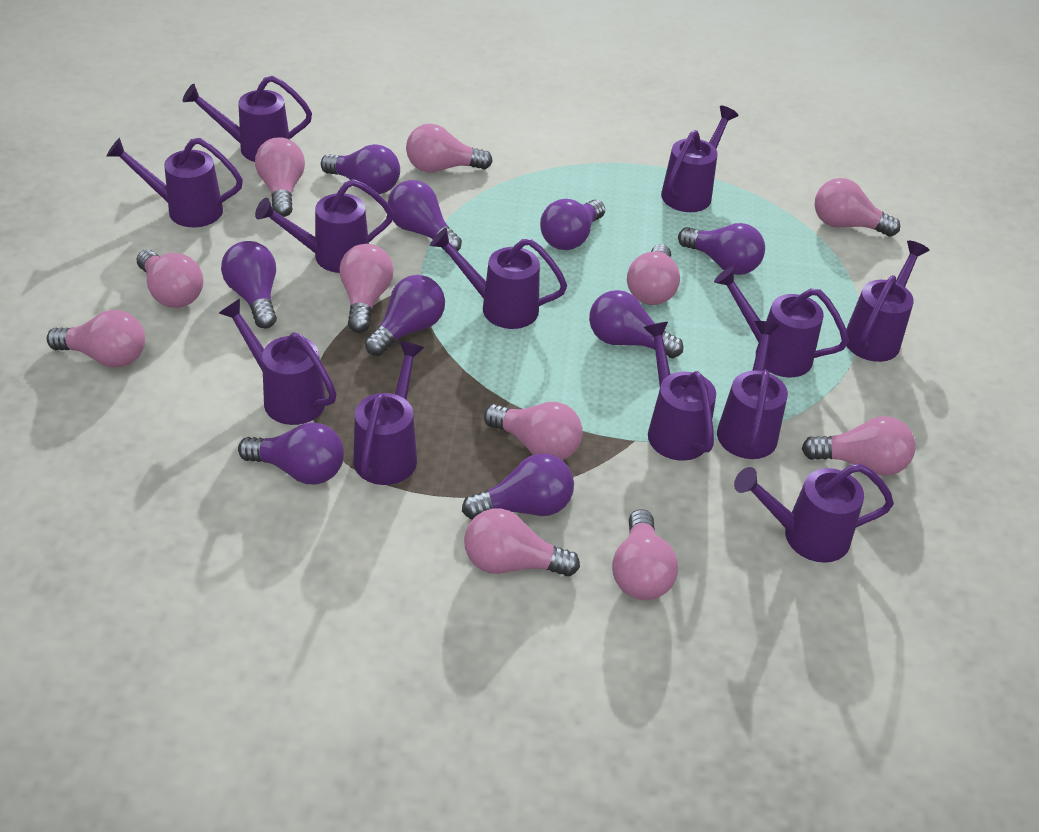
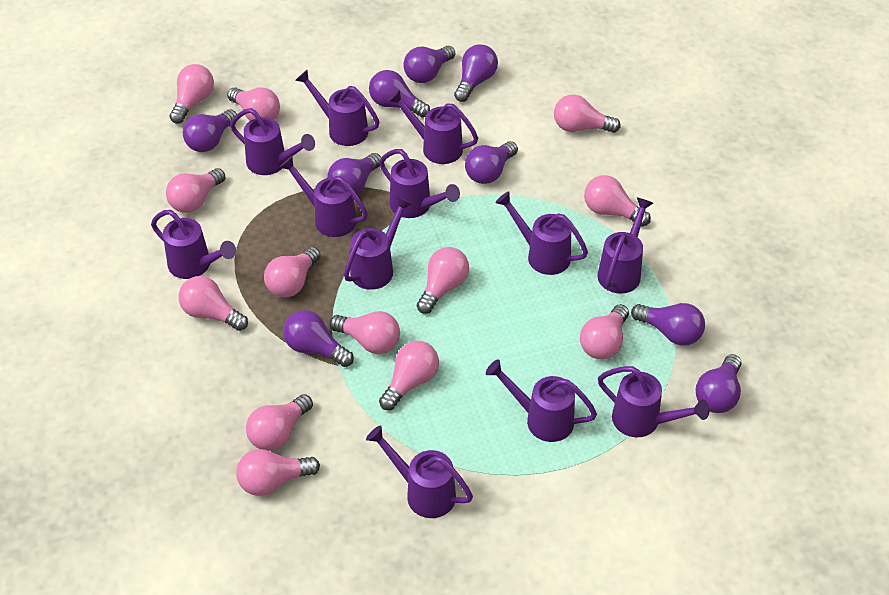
pink light bulb: 11 -> 13

